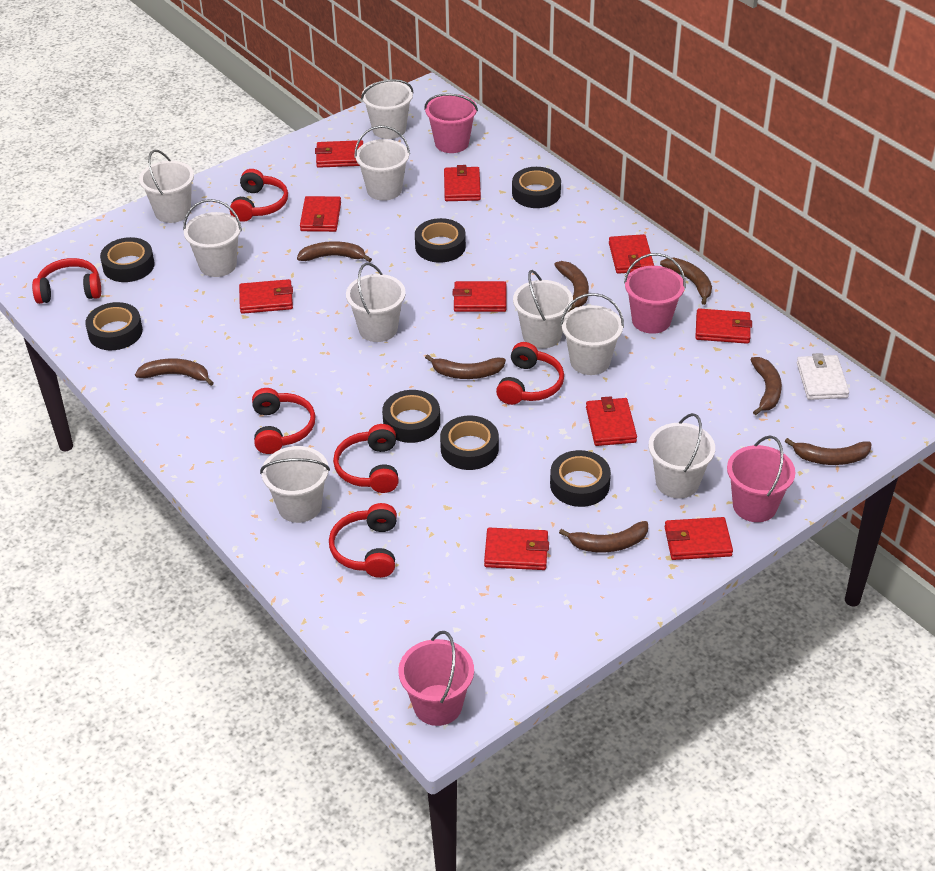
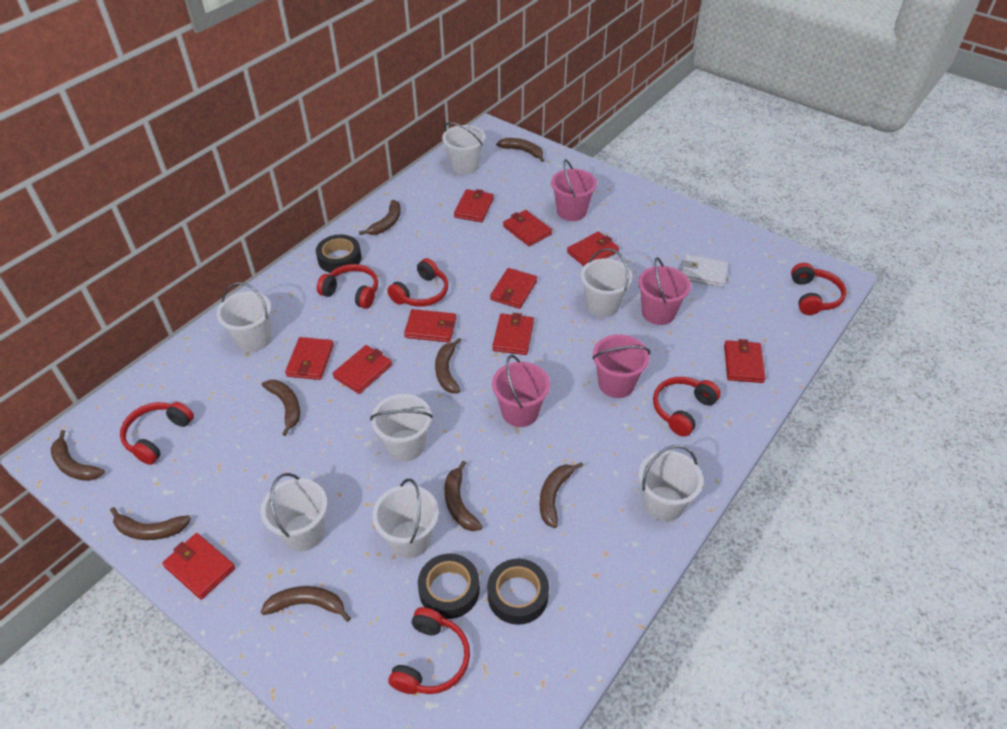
black tape: 7 -> 3
brown banana: 8 -> 9
white bucket: 9 -> 7

